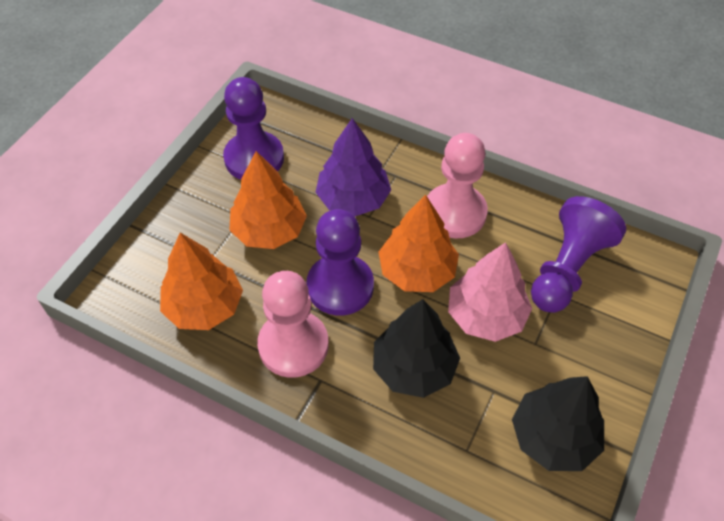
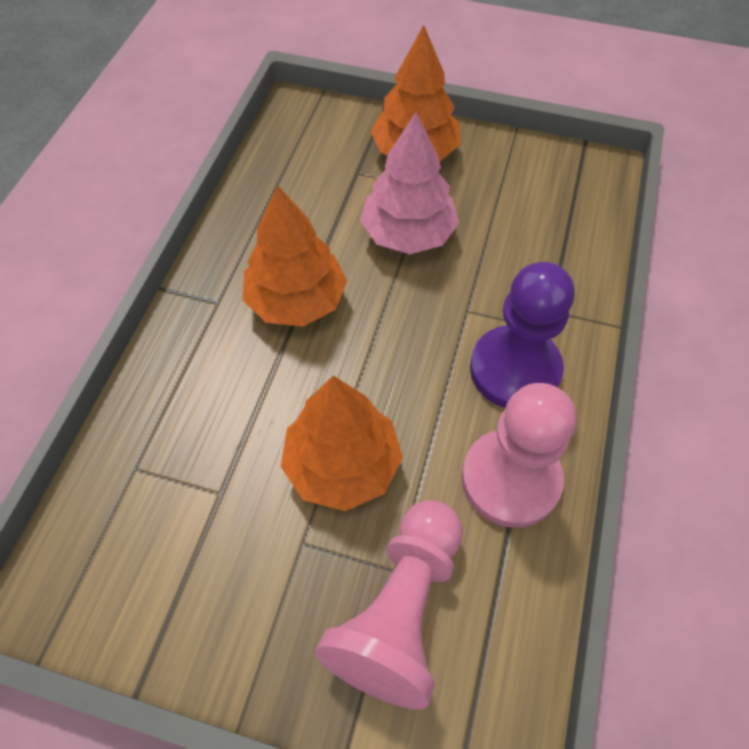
black tree: 2 -> 0
purple pawn: 3 -> 1
purple tree: 1 -> 0

